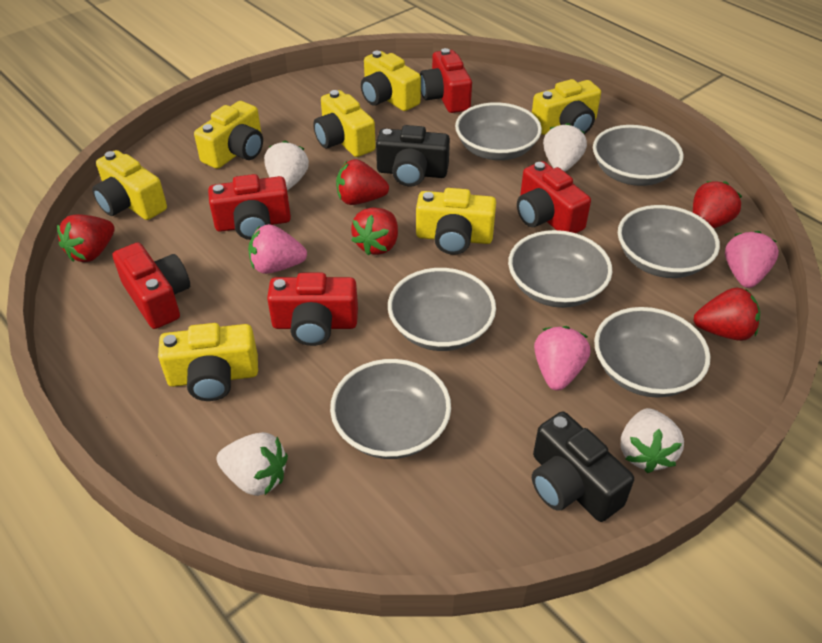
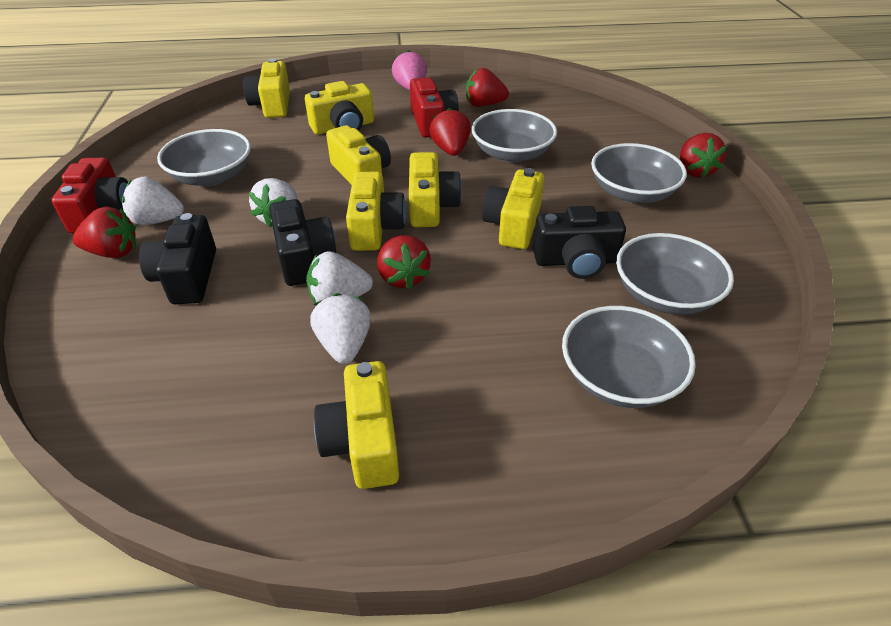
black camera: 2 -> 3
grey bowl: 7 -> 5
pink strawberry: 3 -> 1
red camera: 5 -> 2

